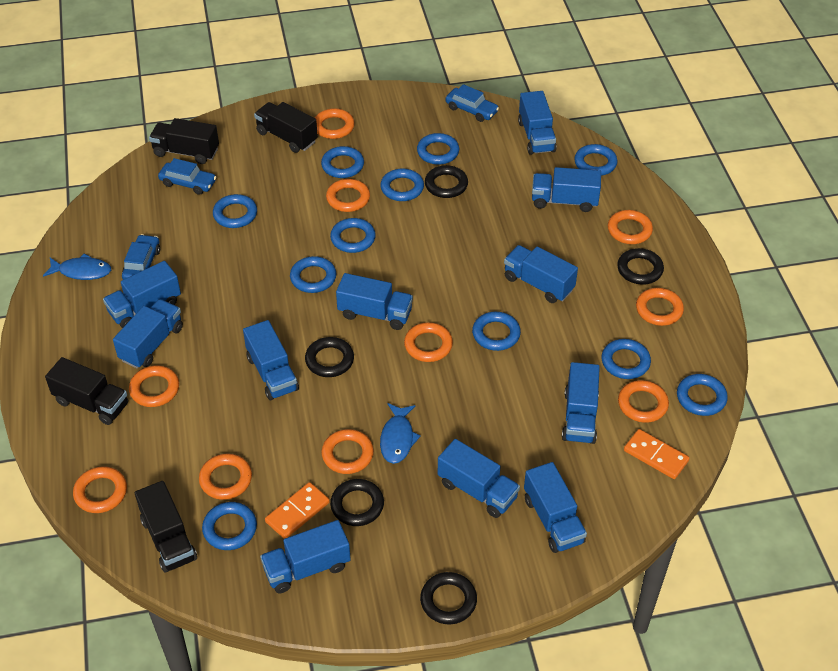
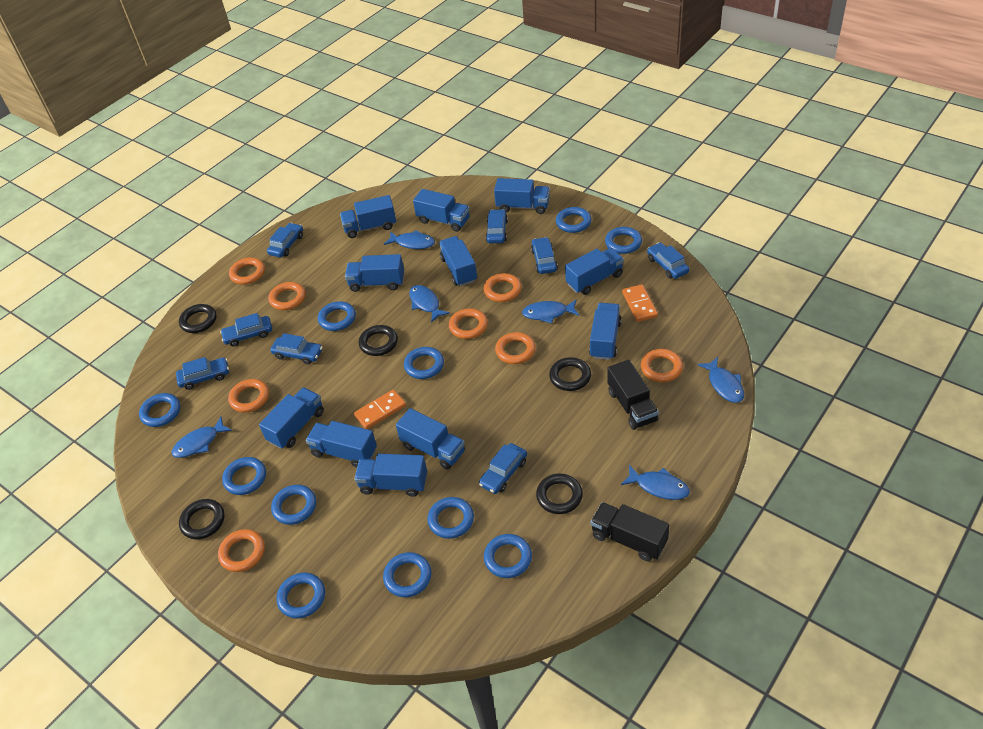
black truck: 4 -> 2
blue car: 3 -> 8
blue fish: 2 -> 6
orange ring: 10 -> 8

